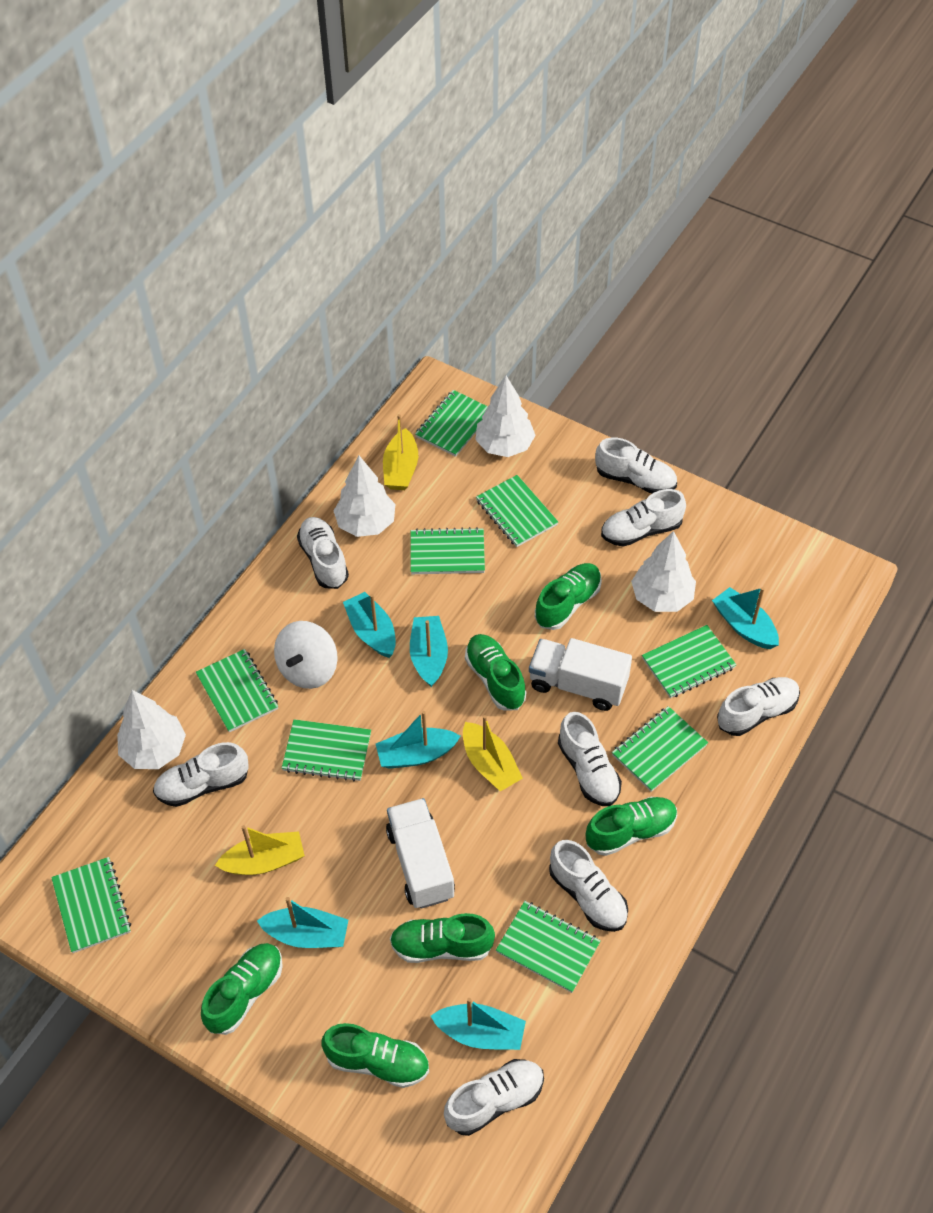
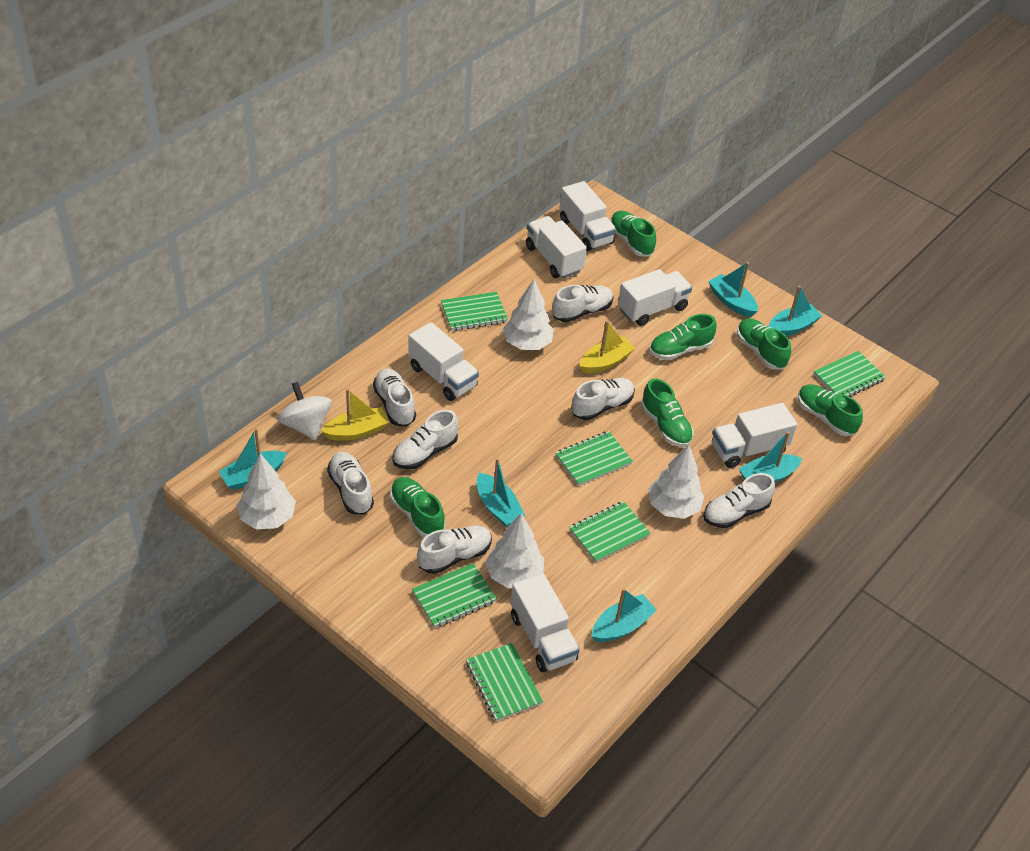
green notebook: 9 -> 6
white shoe: 8 -> 7
white truck: 2 -> 6
yellow boat: 3 -> 2

